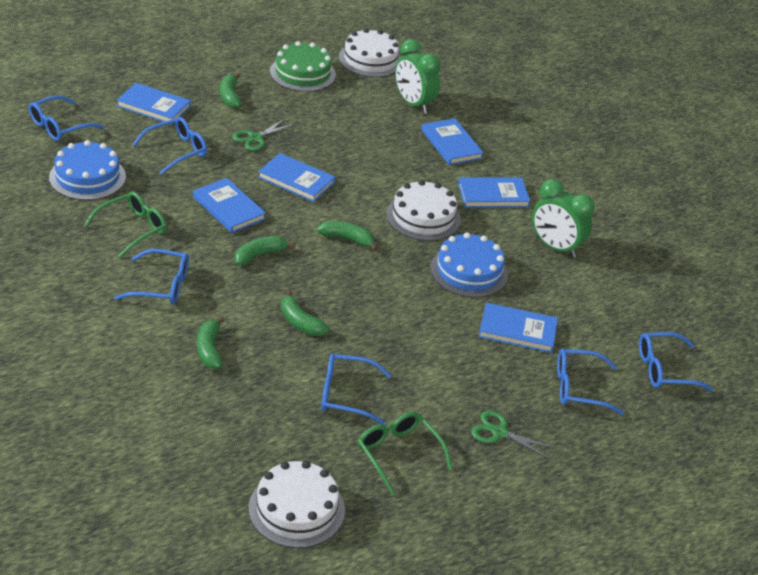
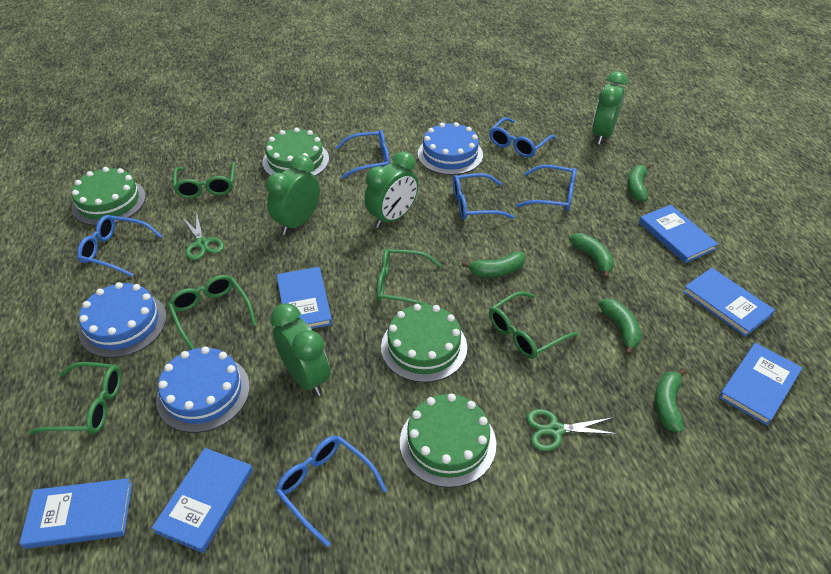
blue cake: 2 -> 3
green cake: 1 -> 4
green clock: 2 -> 4
green glasses: 2 -> 5
white cake: 3 -> 0

